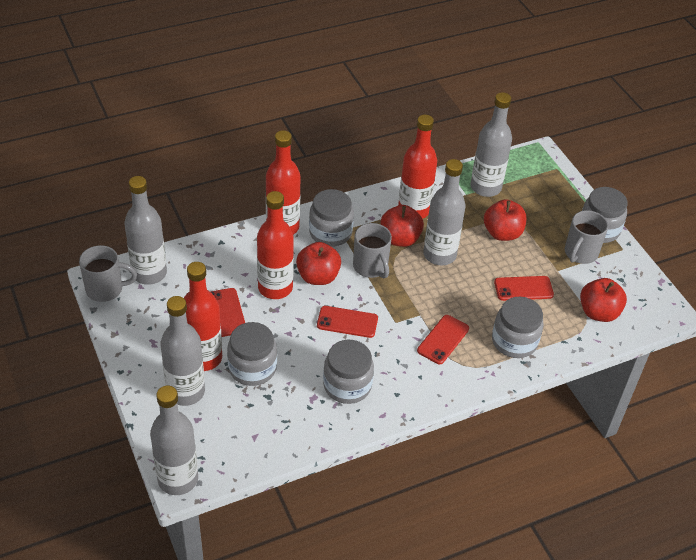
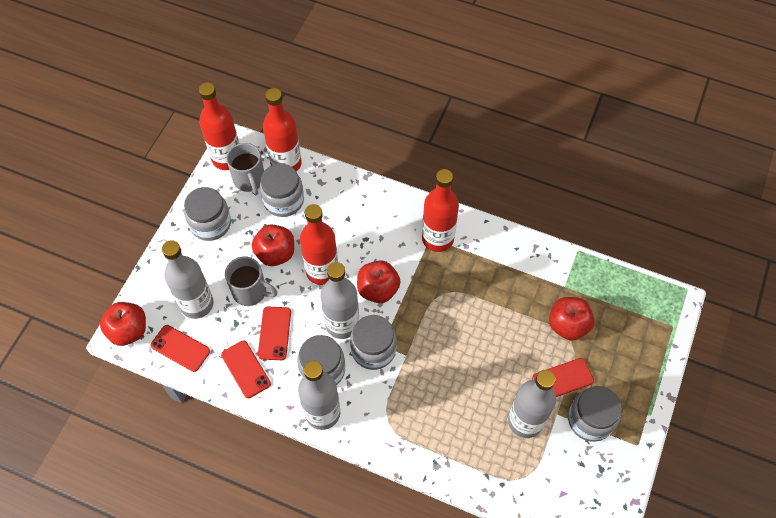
grey bottle: 5 -> 4
grey mug: 3 -> 2

